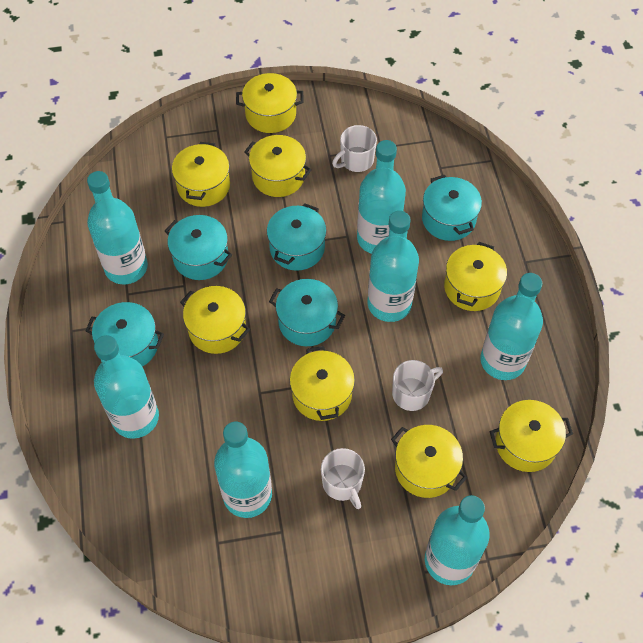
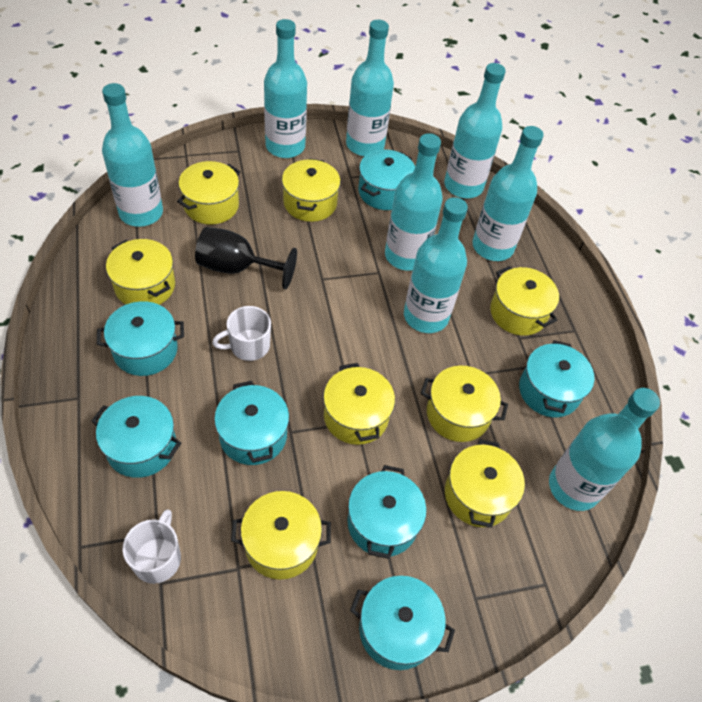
black goblet: 0 -> 1
turquoise bottle: 7 -> 8
turquoise pot: 5 -> 7
white mug: 3 -> 2

